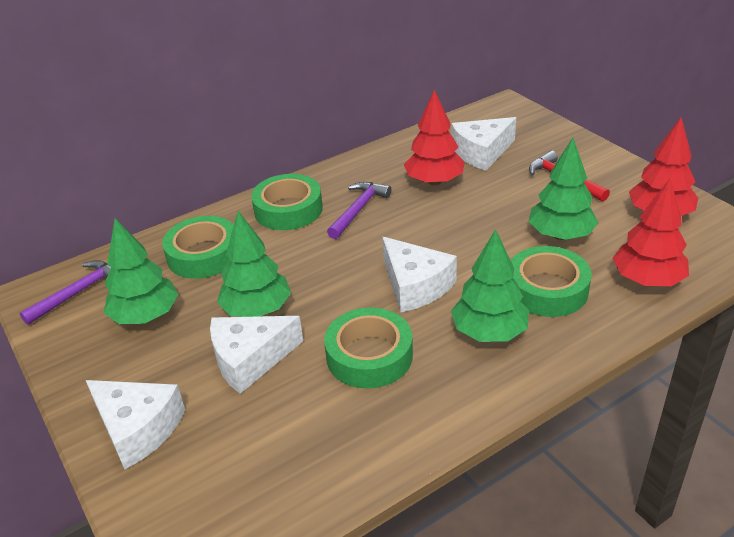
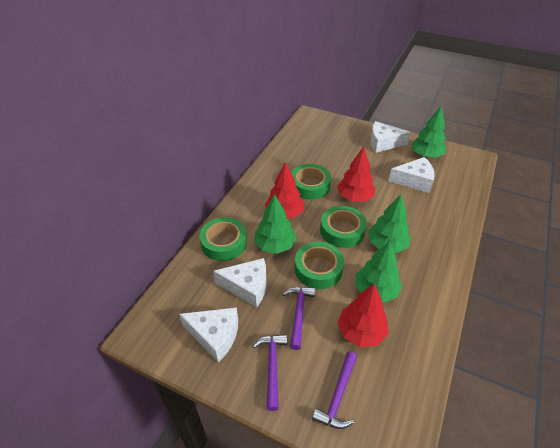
purple hammer: 2 -> 3
red hammer: 1 -> 0

